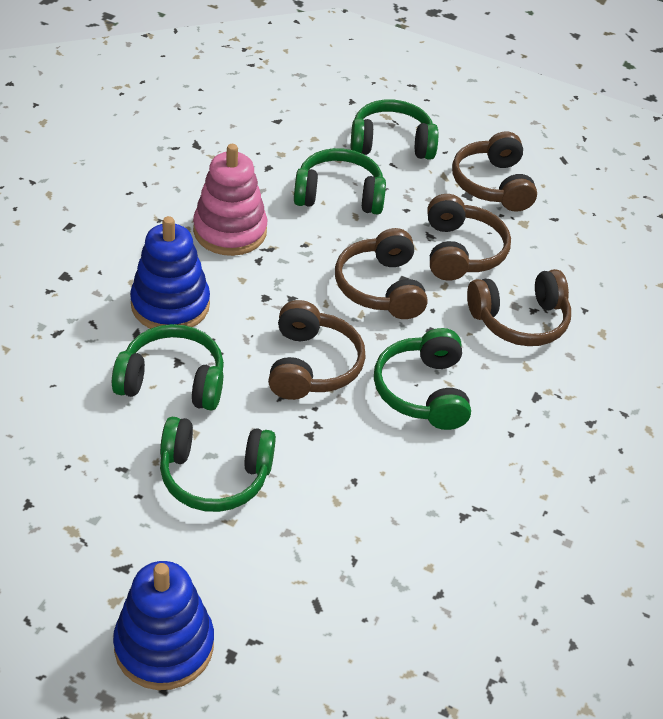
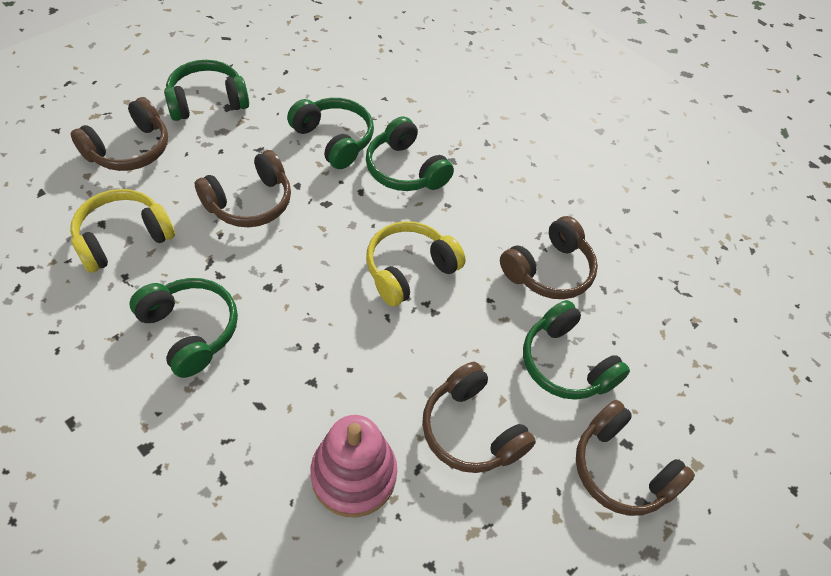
blue stacking toy: 2 -> 0
yellow headphones: 0 -> 2

